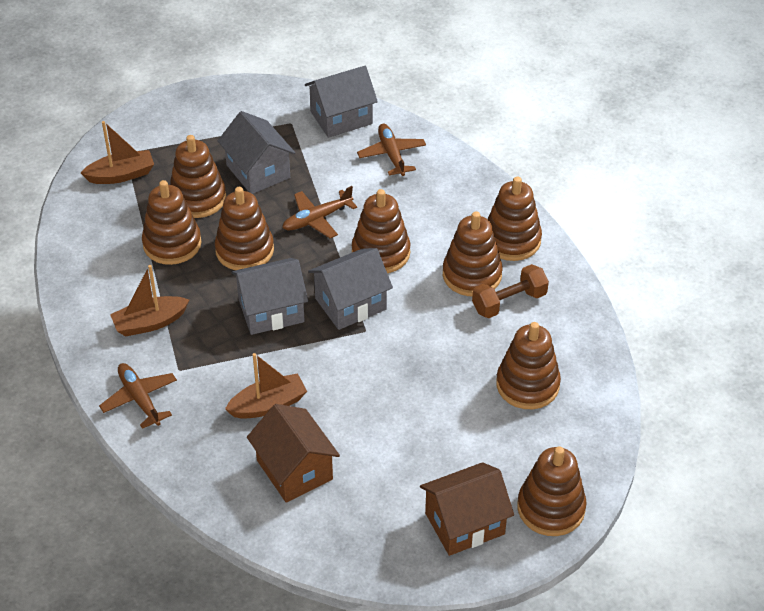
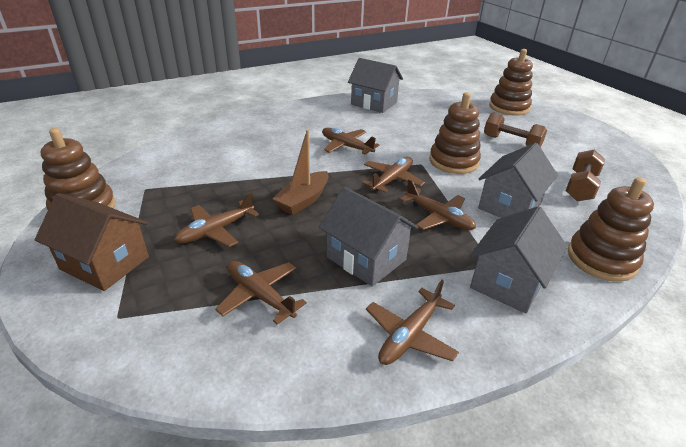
brown boat: 3 -> 1
brown dumbbell: 1 -> 2
brown house: 2 -> 1
brown plane: 3 -> 6
brown stacking toy: 8 -> 4

